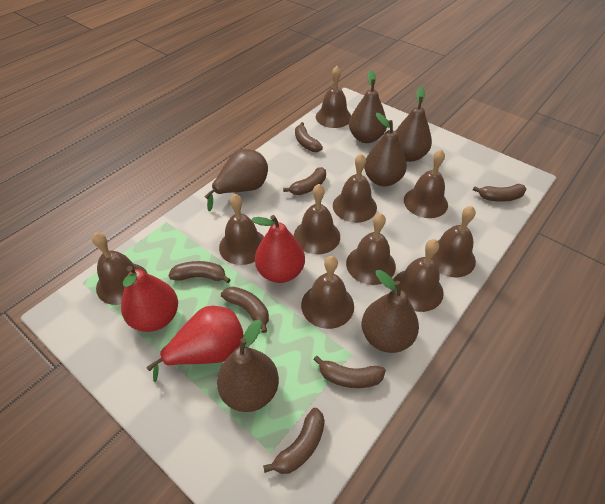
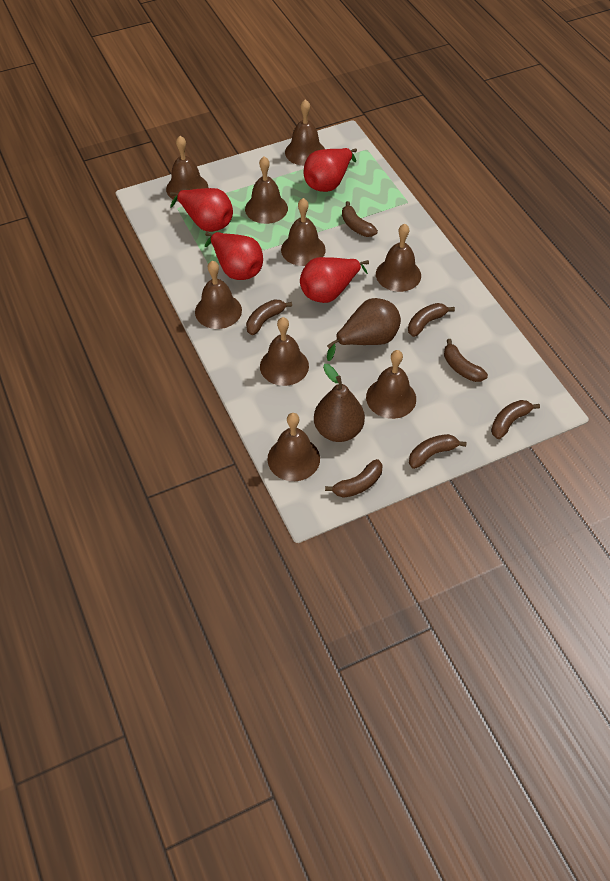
brown bell: 10 -> 9
brown pear: 6 -> 2
red pear: 3 -> 4

